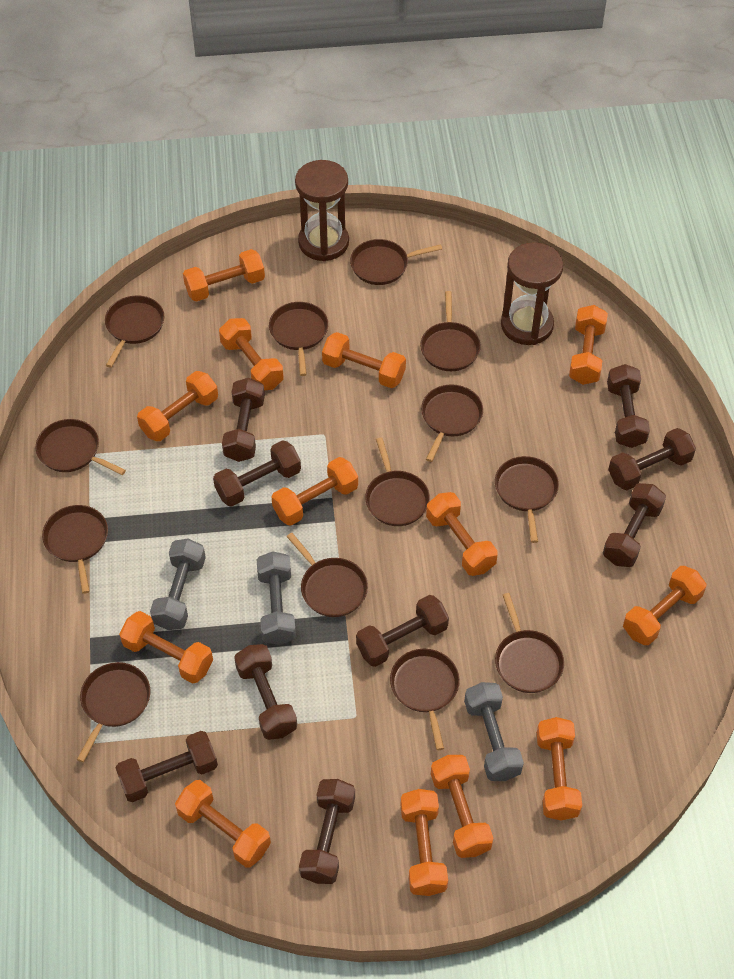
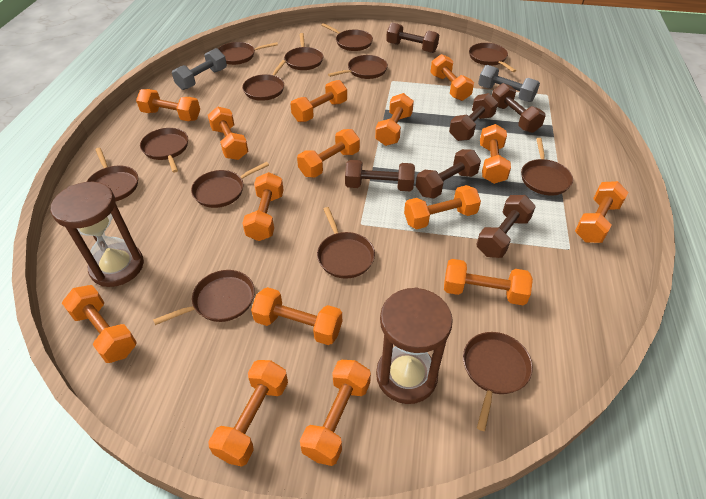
brown dumbbell: 9 -> 6
grey dumbbell: 3 -> 2
orange dumbbell: 13 -> 15

